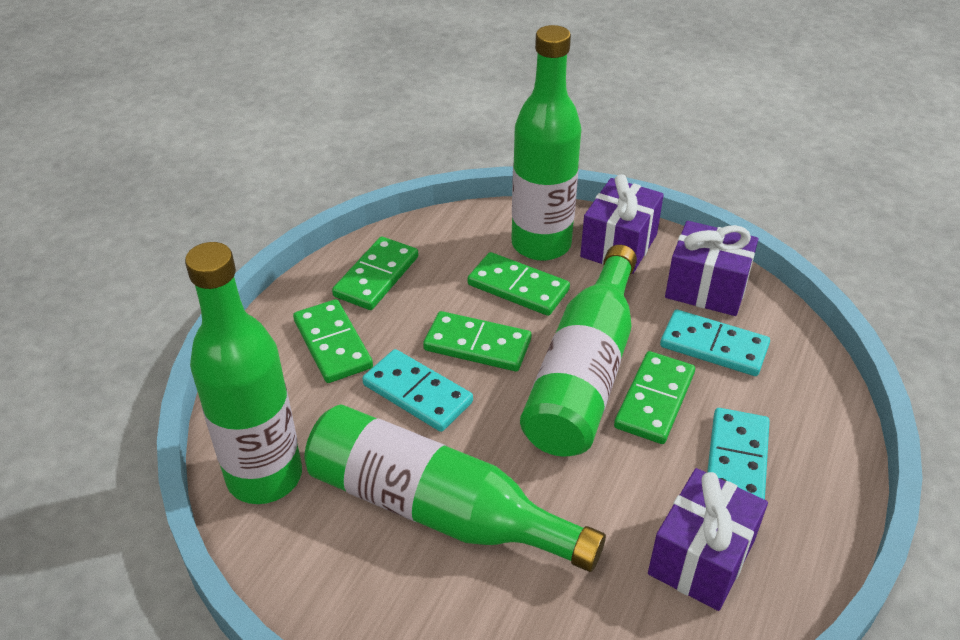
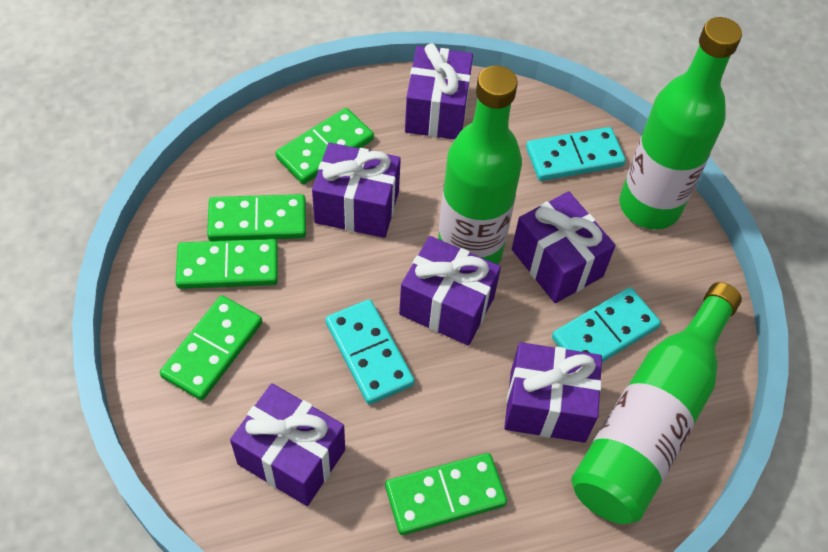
green bottle: 4 -> 3
purple gift: 3 -> 6

